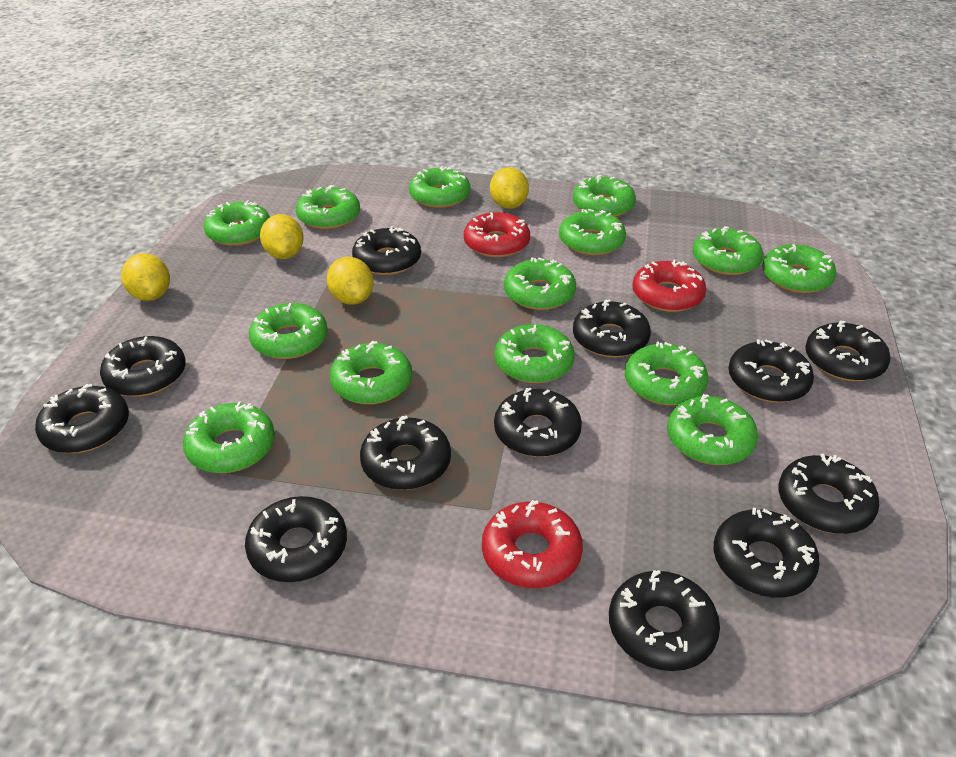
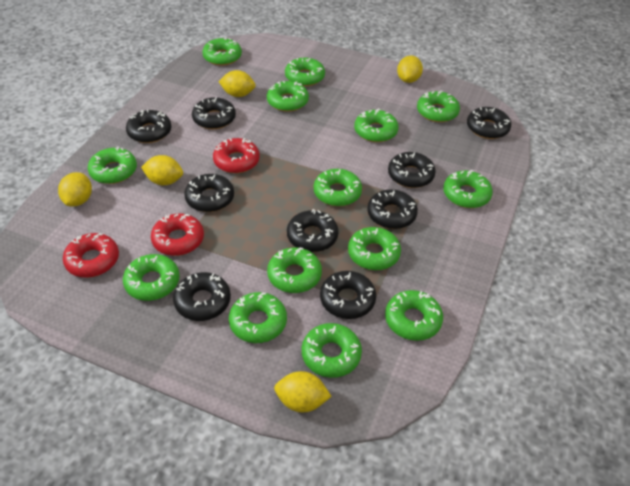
black donut: 12 -> 9
yellow lemon: 4 -> 5

